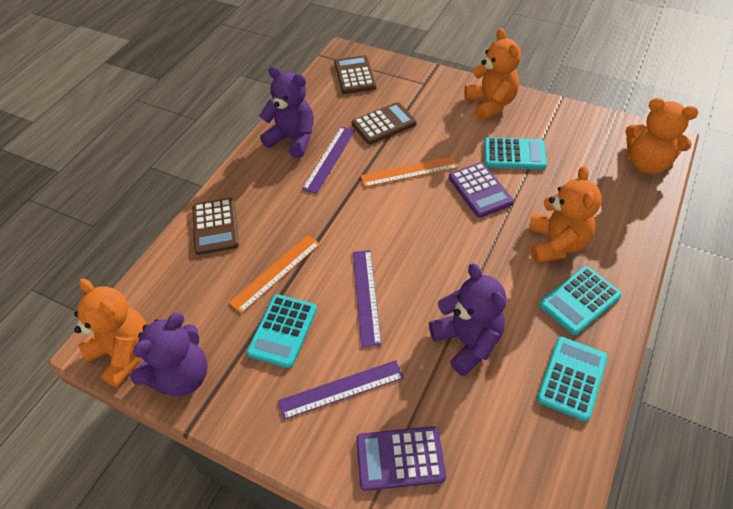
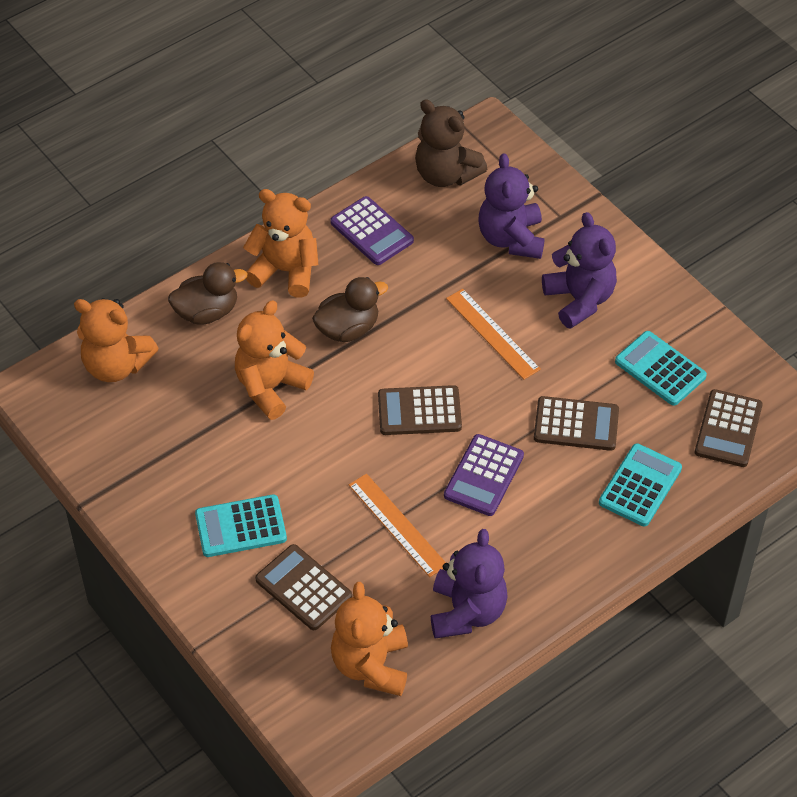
brown calculator: 3 -> 4
brown duck: 0 -> 2
brown teddy bear: 0 -> 1
purple ruler: 3 -> 0
turquoise calculator: 4 -> 3

